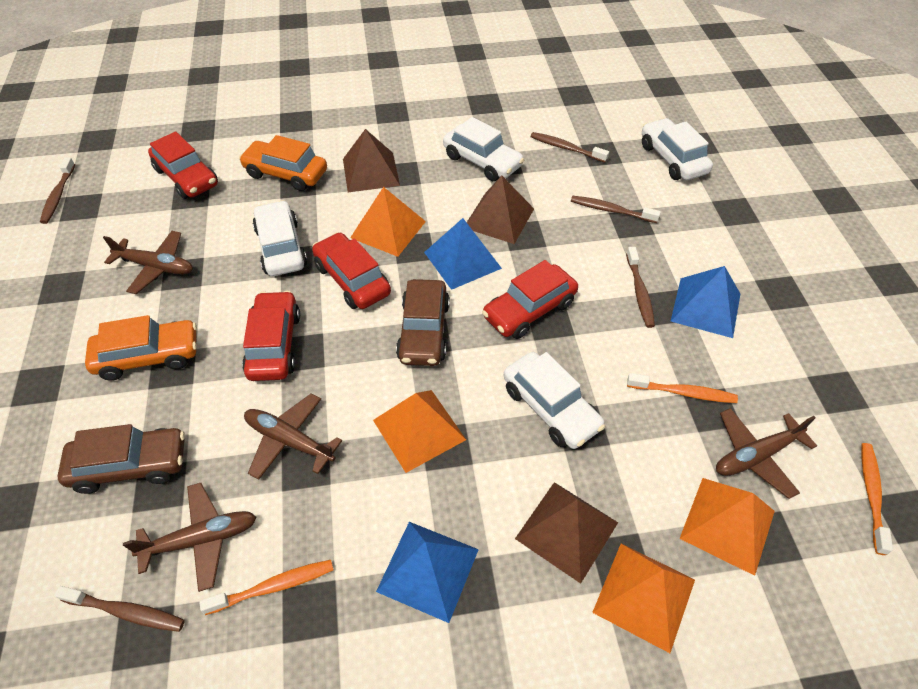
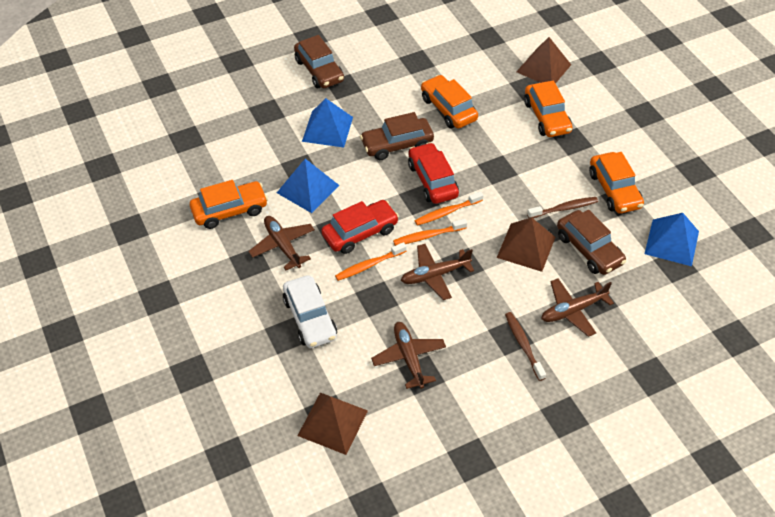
brown car: 2 -> 3
brown toothbrush: 5 -> 2
orange car: 2 -> 4
orange pyramid: 4 -> 0
red car: 4 -> 2
white car: 4 -> 1

